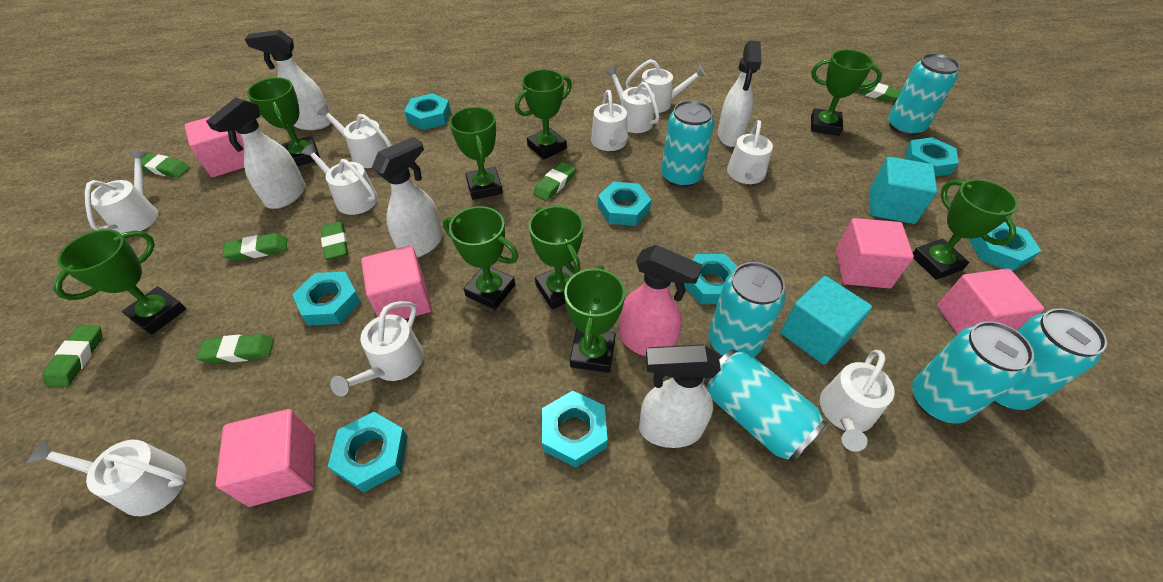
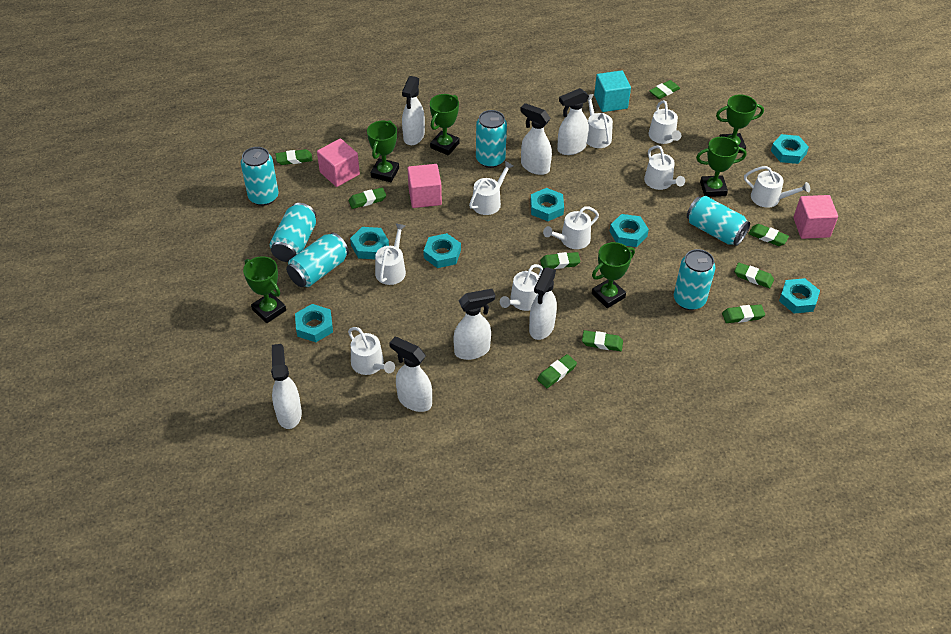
green eraser: 7 -> 9
green trophy: 9 -> 6
pink cube: 5 -> 3
pink spray bottle: 1 -> 0
turquoise cube: 2 -> 1
turquoise nut: 8 -> 7
white spray bottle: 5 -> 7
white watering can: 10 -> 9

